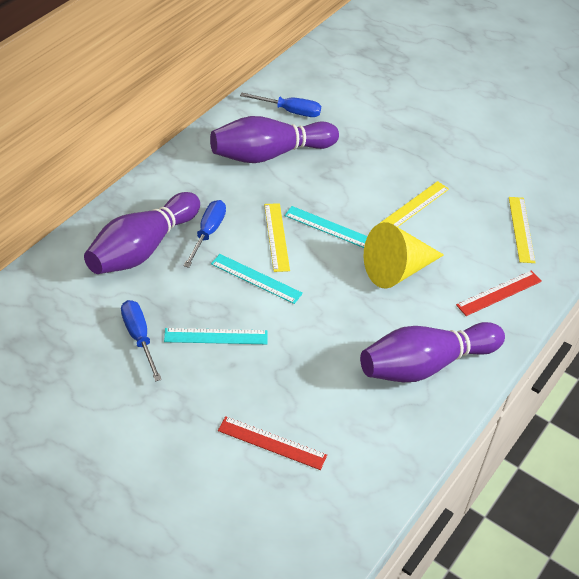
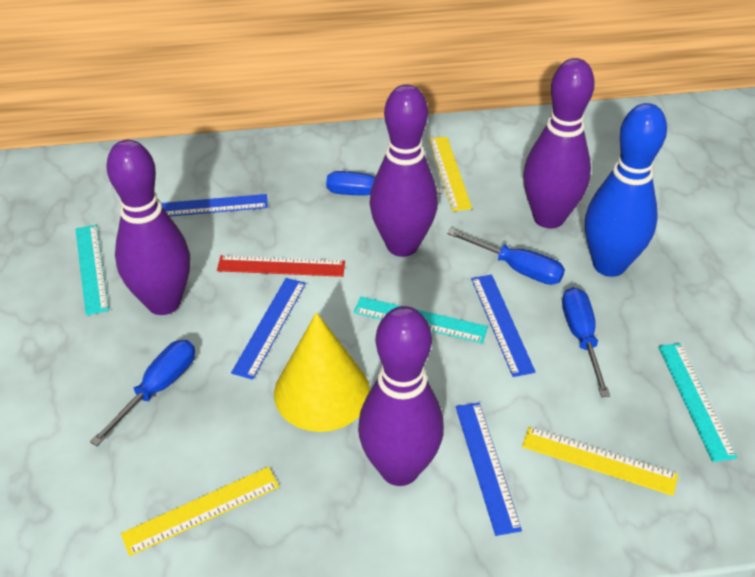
blue bowling pin: 0 -> 1
blue ruler: 0 -> 4
blue screwdriver: 3 -> 4
purple bowling pin: 3 -> 4
red ruler: 2 -> 1

